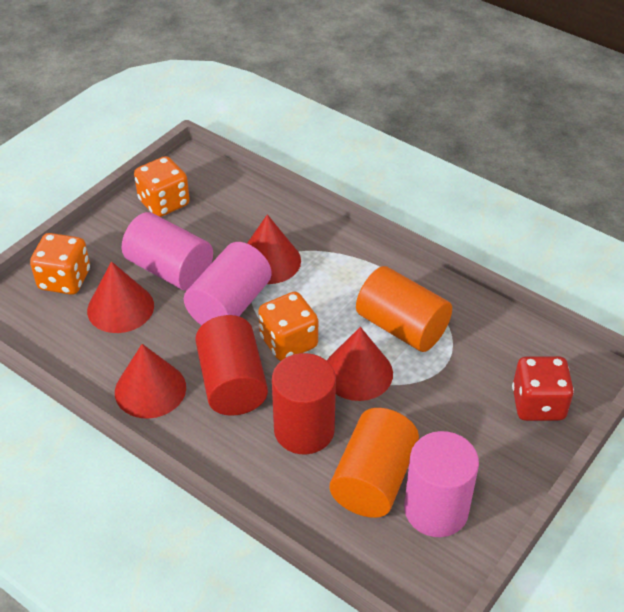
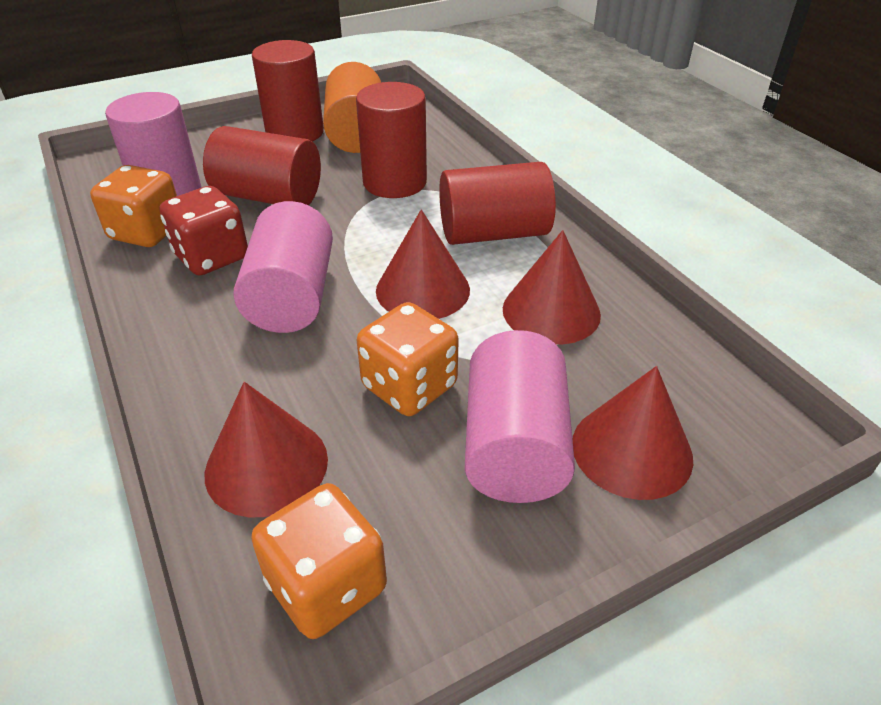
orange cylinder: 2 -> 1
red cylinder: 2 -> 4

